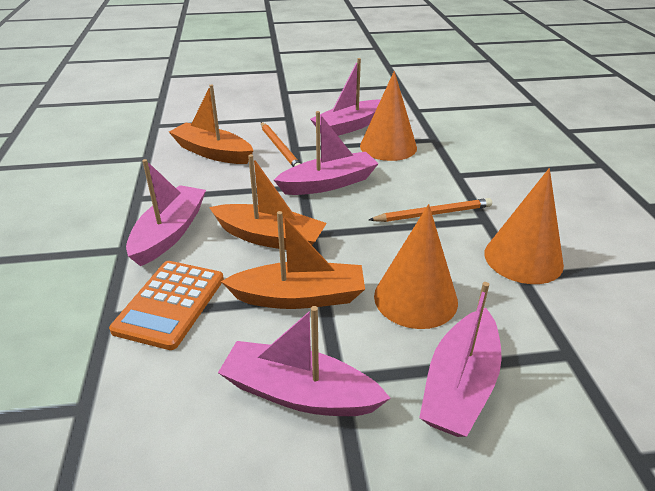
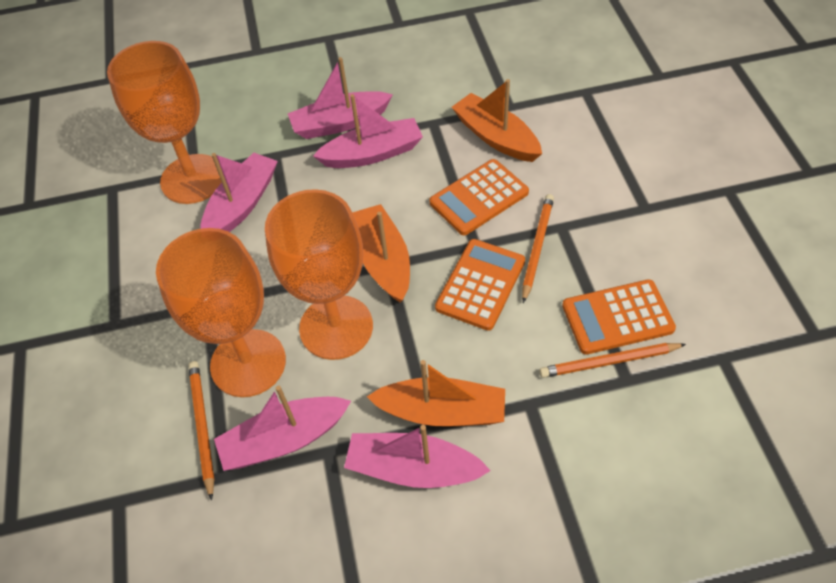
orange calculator: 1 -> 3
orange cone: 3 -> 0
orange goblet: 0 -> 3
orange pencil: 2 -> 3

